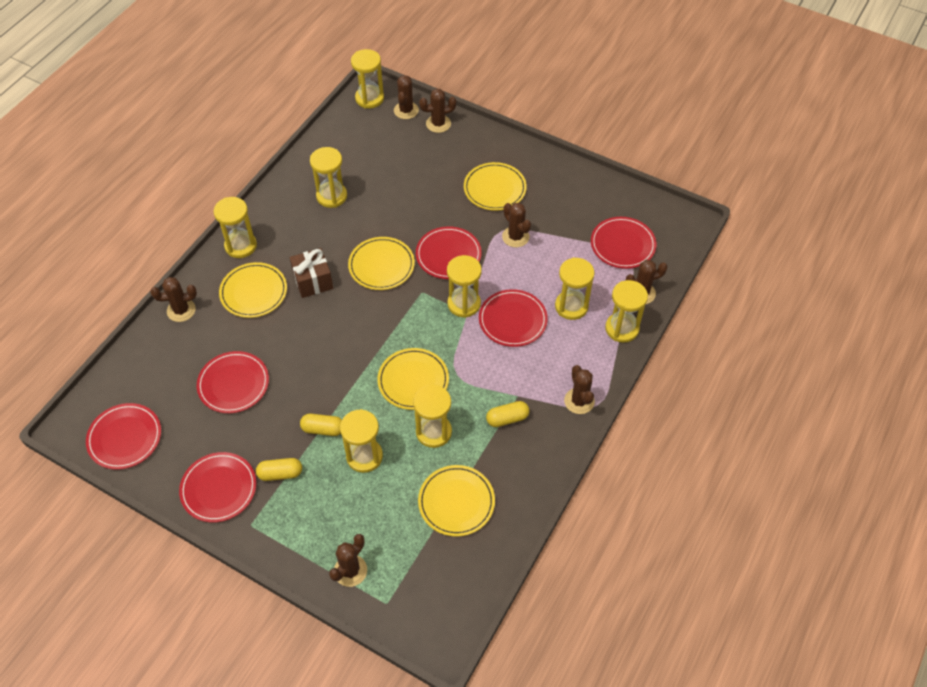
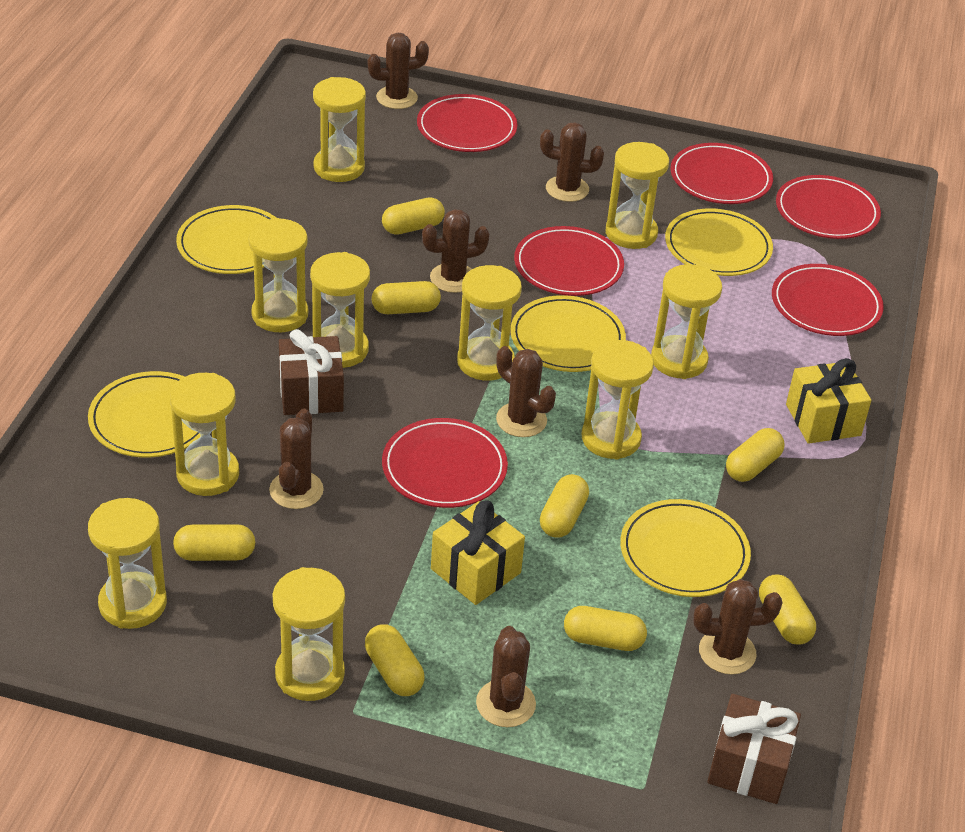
brown gift: 1 -> 2
yellow capsule: 3 -> 8
yellow gift: 0 -> 2
yellow hourglass: 8 -> 10

